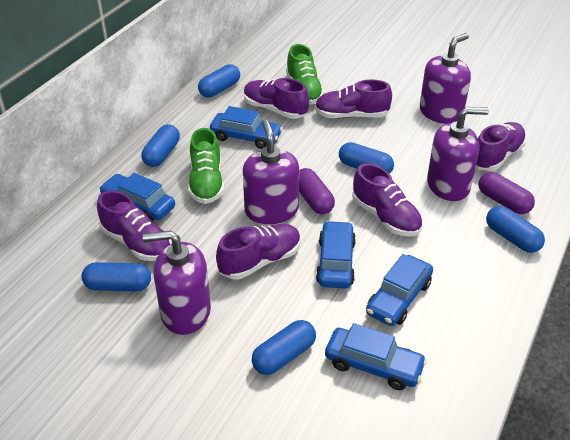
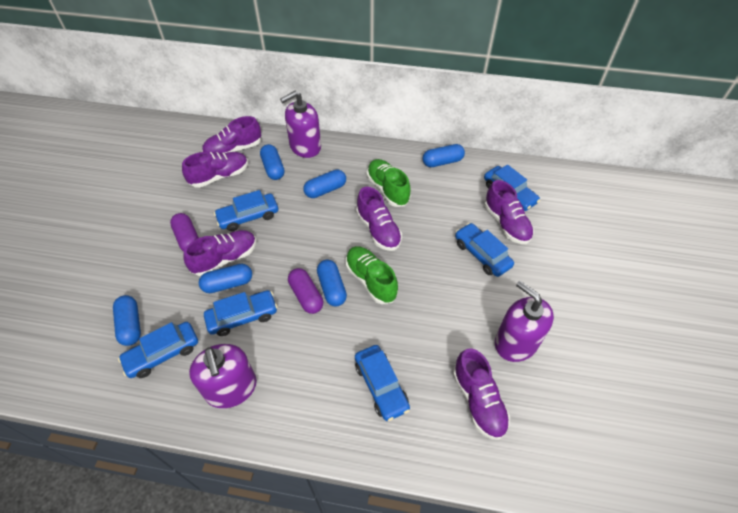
blue car: 5 -> 6
purple soap dispenser: 4 -> 3

